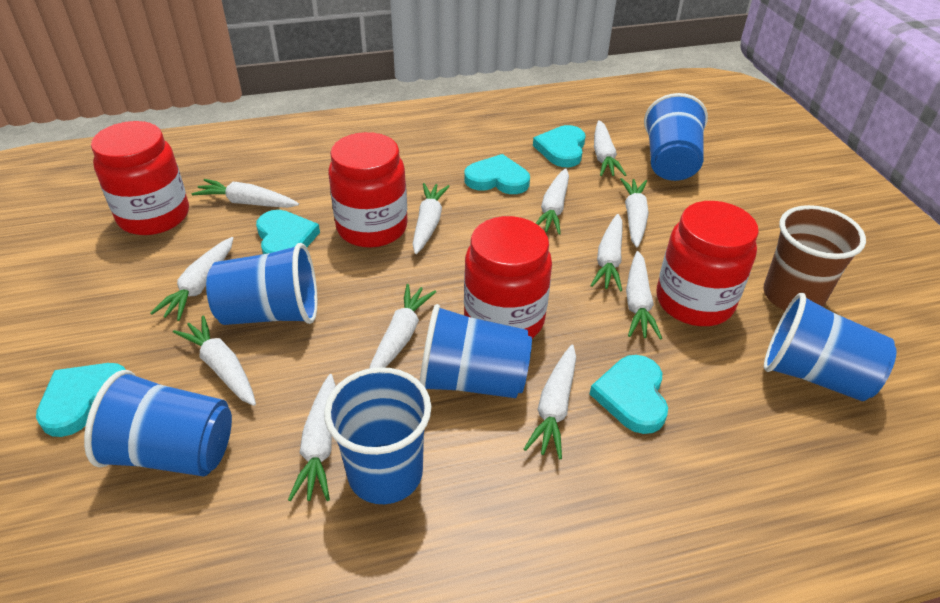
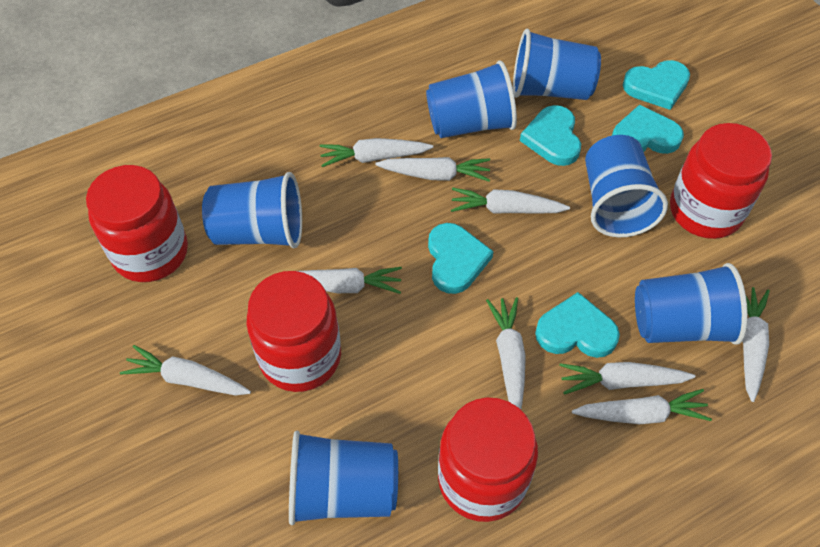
brown cup: 1 -> 0
white carrot: 12 -> 9

